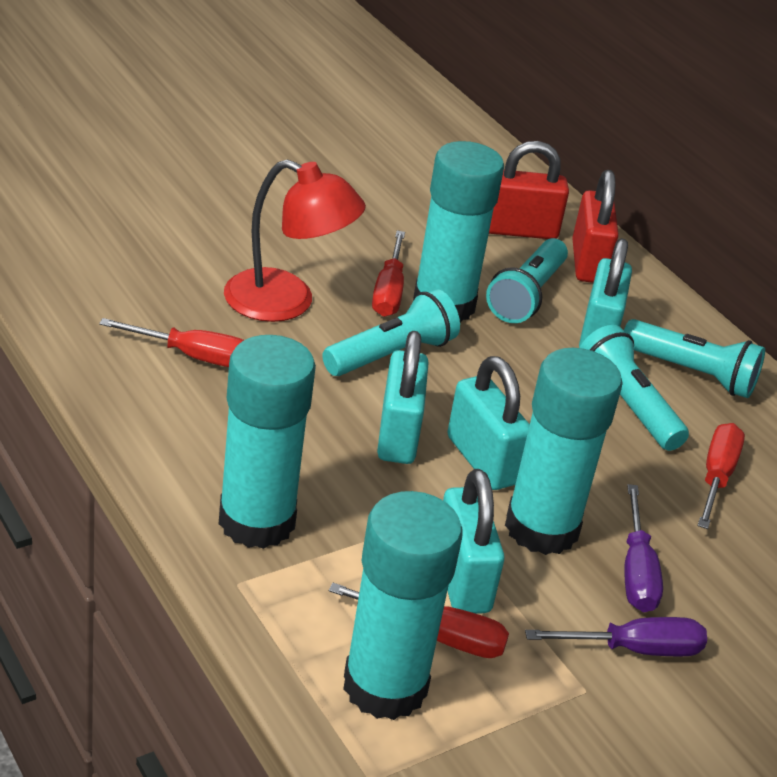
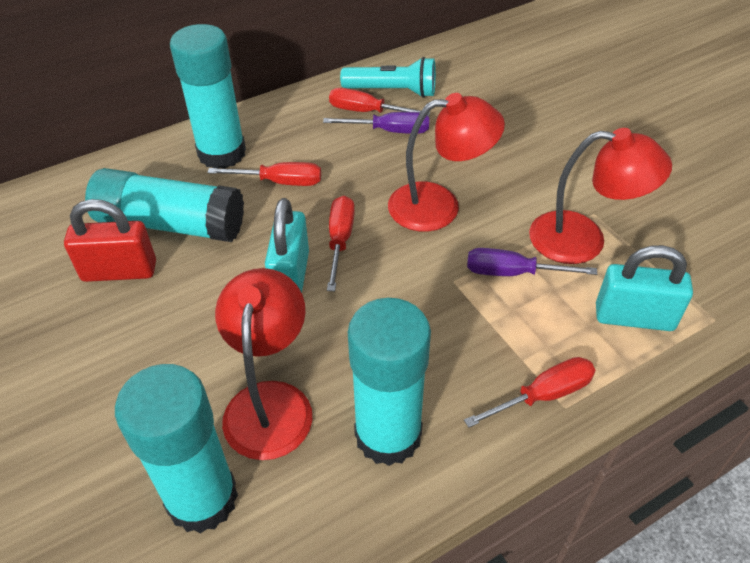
red lamp: 1 -> 3
red padlock: 2 -> 1
turquoise flashlight: 4 -> 1
turquoise padlock: 4 -> 2

